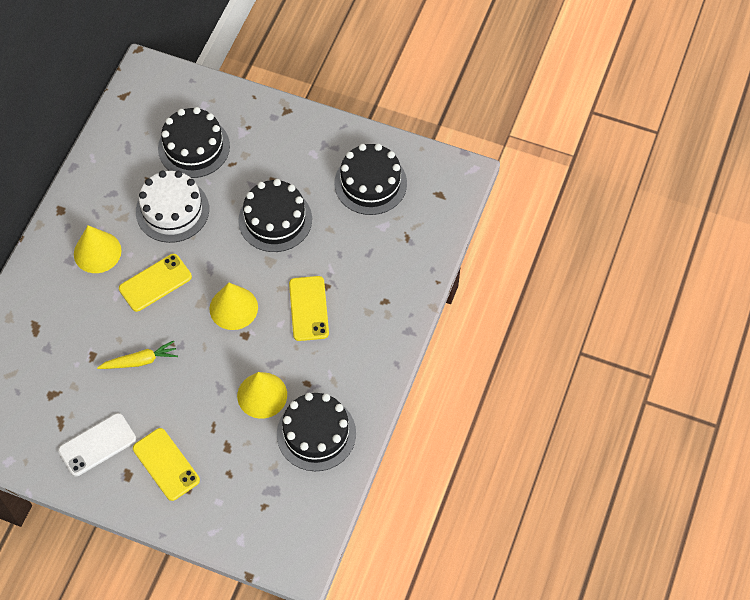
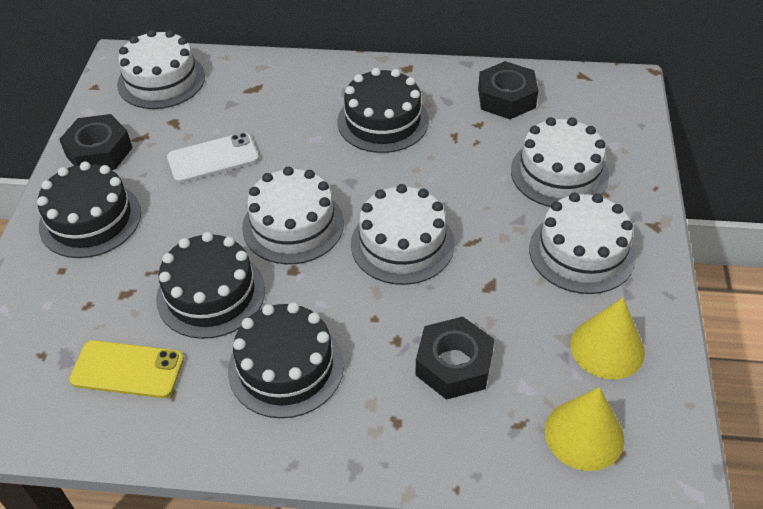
black nut: 0 -> 3
white cake: 1 -> 5
yellow carrot: 1 -> 0
yellow cone: 3 -> 2
yellow phone: 3 -> 1

